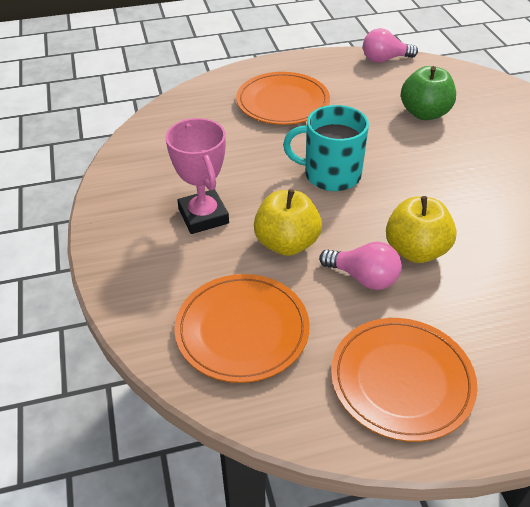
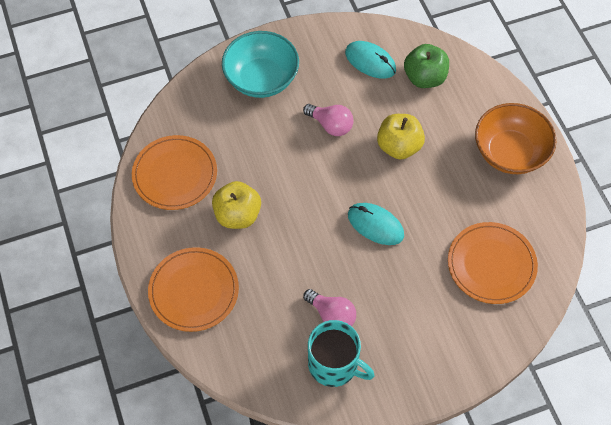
orange bowl: 0 -> 1
pink trophy: 1 -> 0
turquoise bowl: 0 -> 1
turquoise mouse: 0 -> 2

